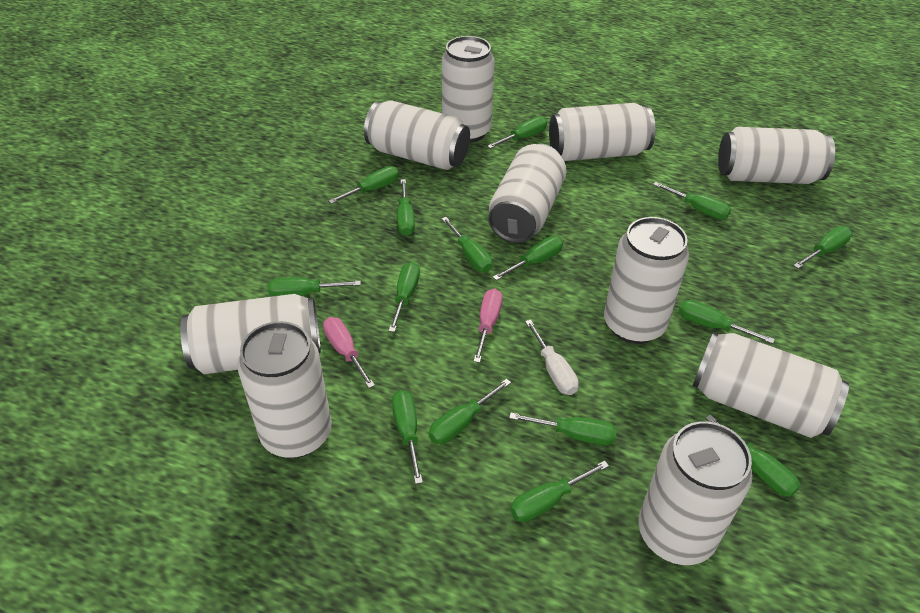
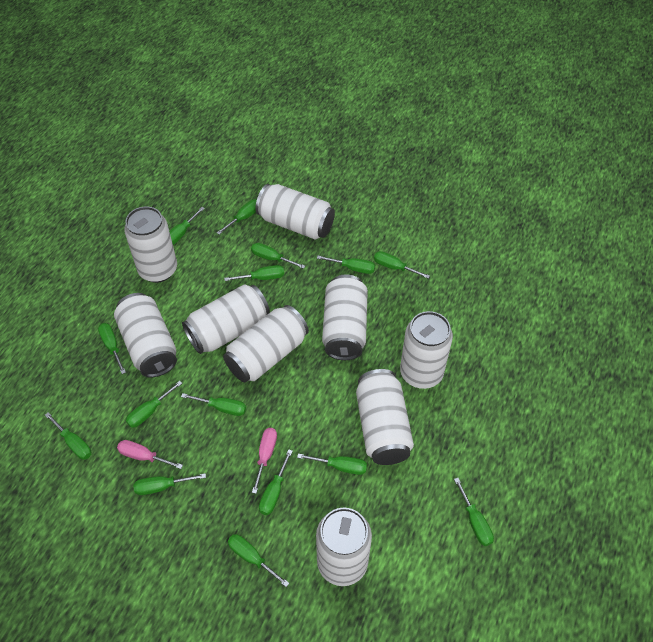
white can: 10 -> 9
white screwdriver: 1 -> 0

